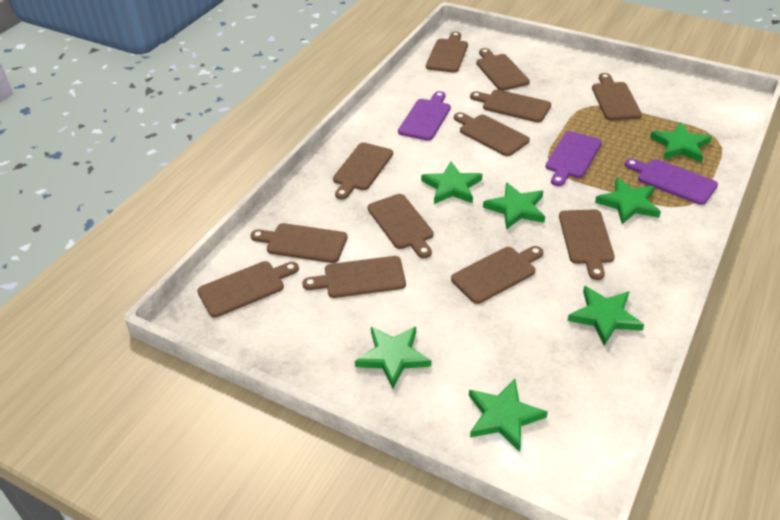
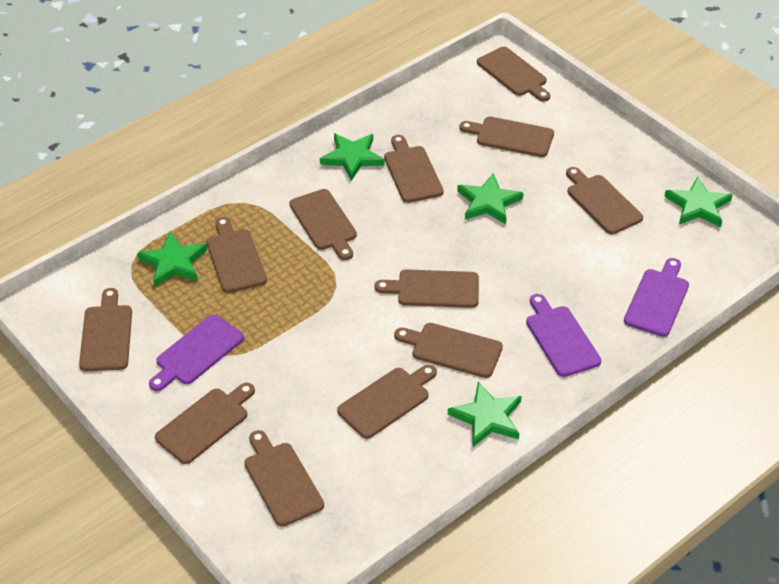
green star: 7 -> 5

